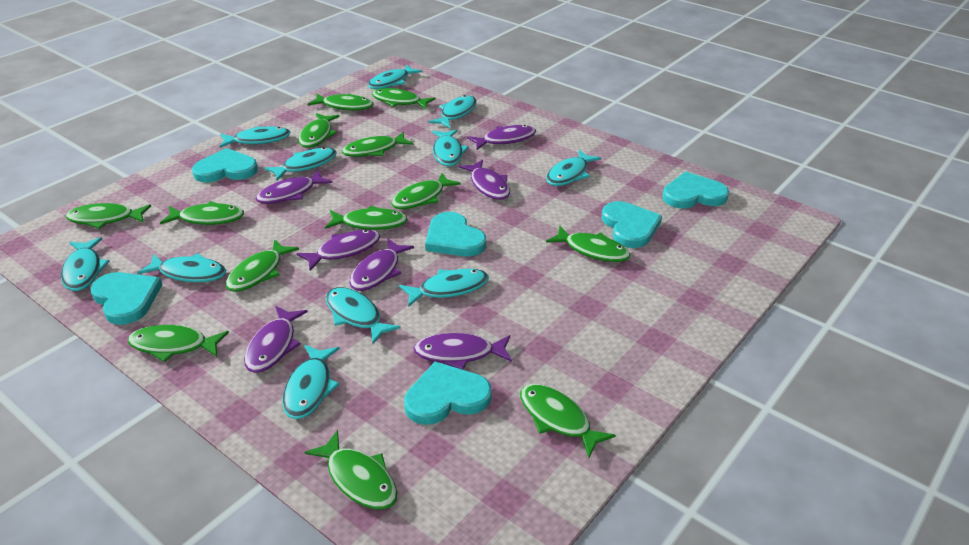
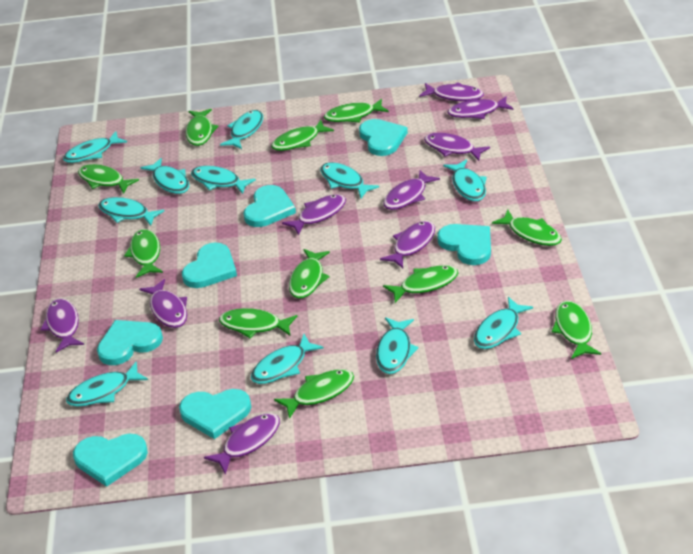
green fish: 13 -> 11
purple fish: 7 -> 9
turquoise heart: 6 -> 7

